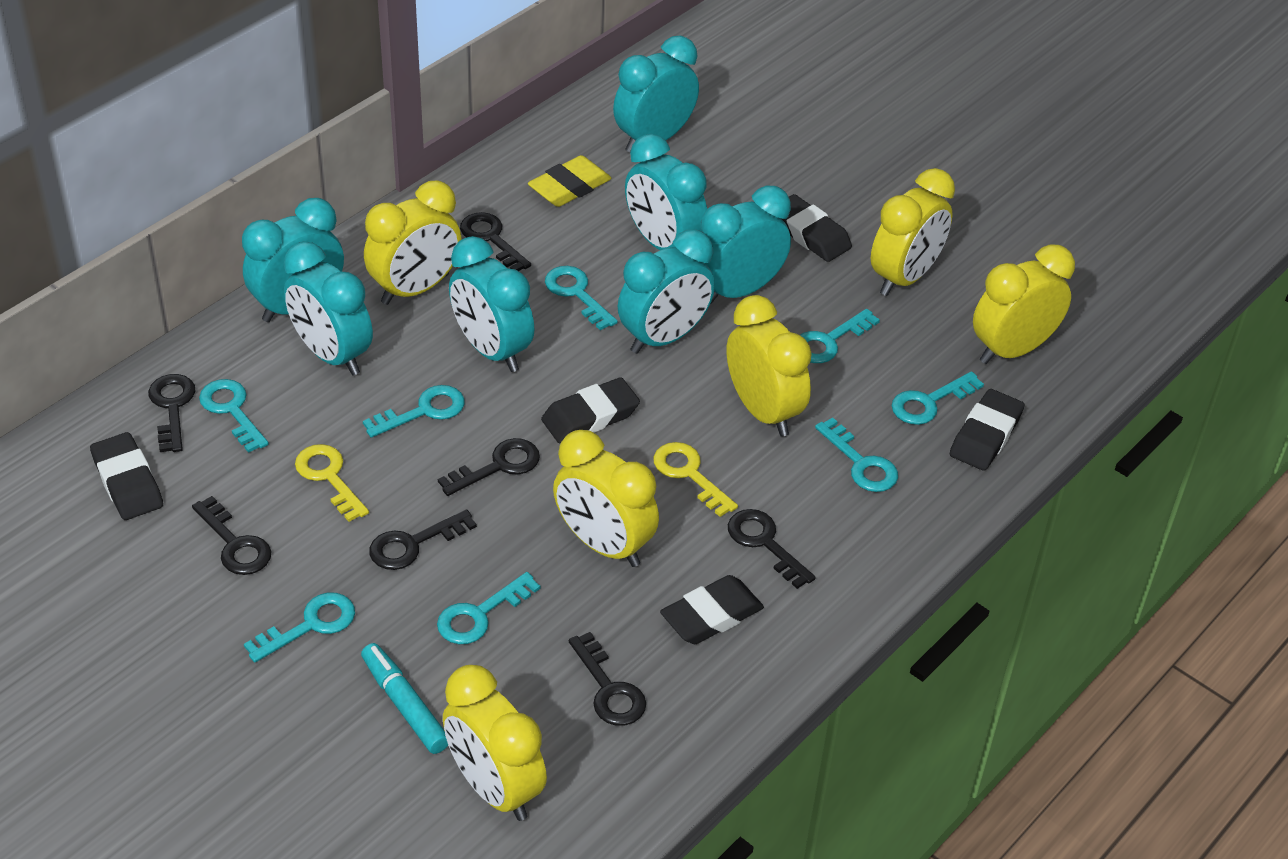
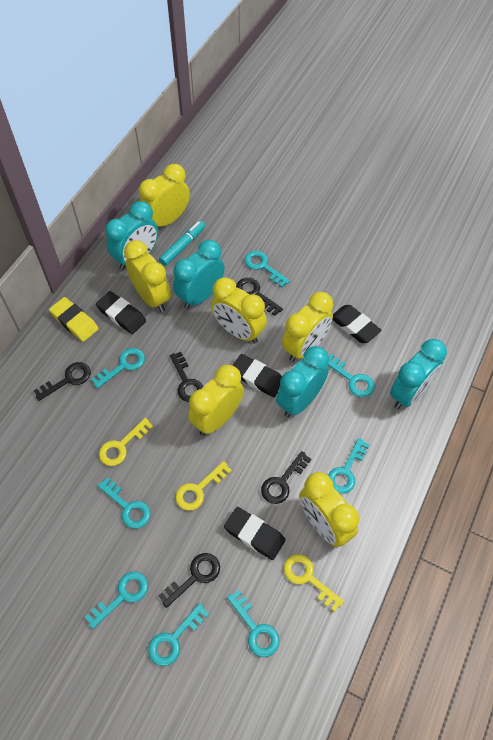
black eraser: 5 -> 4
black key: 7 -> 5
turquoise clock: 7 -> 4
yellow key: 2 -> 3

